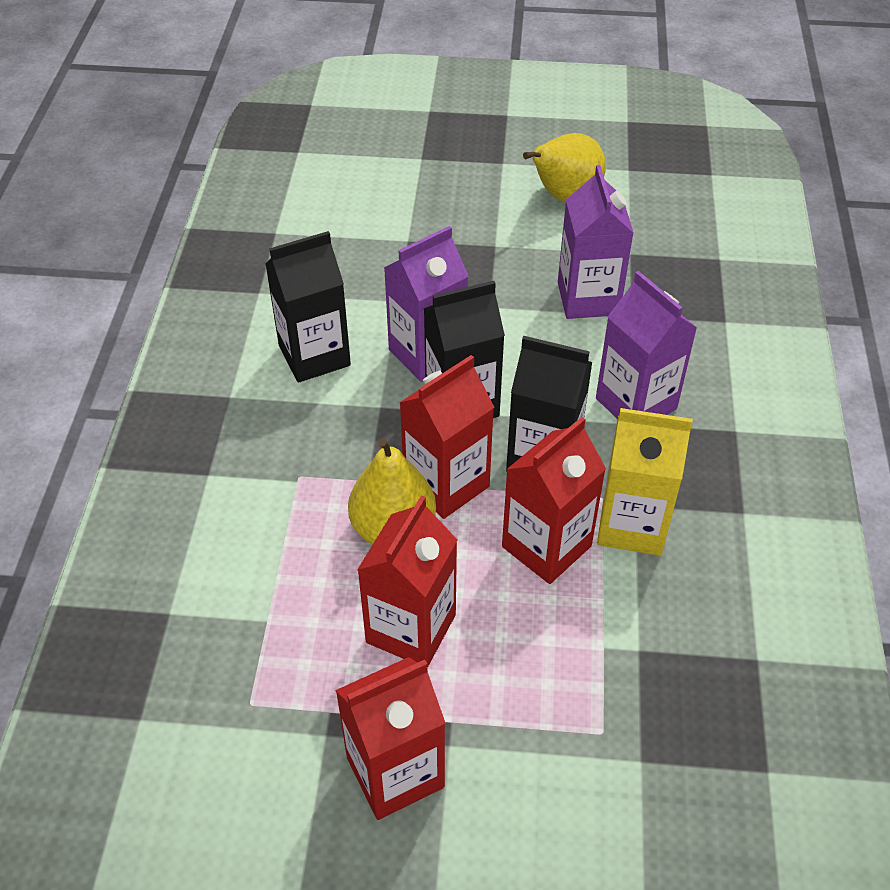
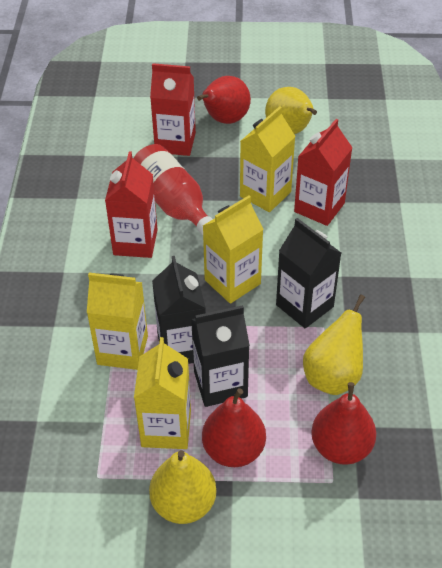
purple carton: 3 -> 0
red bottle: 0 -> 1
red carton: 4 -> 3
red pear: 0 -> 3
yellow carton: 1 -> 4
yellow pear: 2 -> 3

